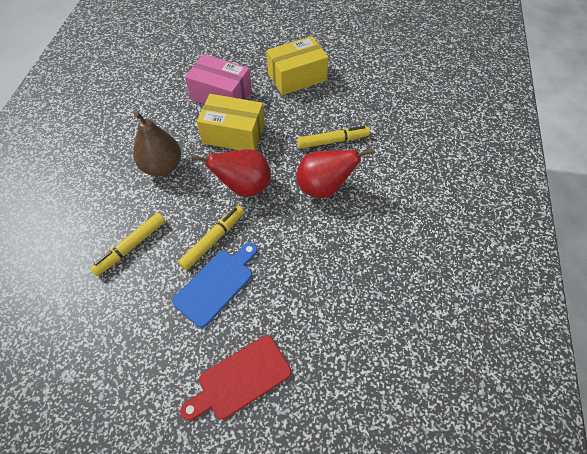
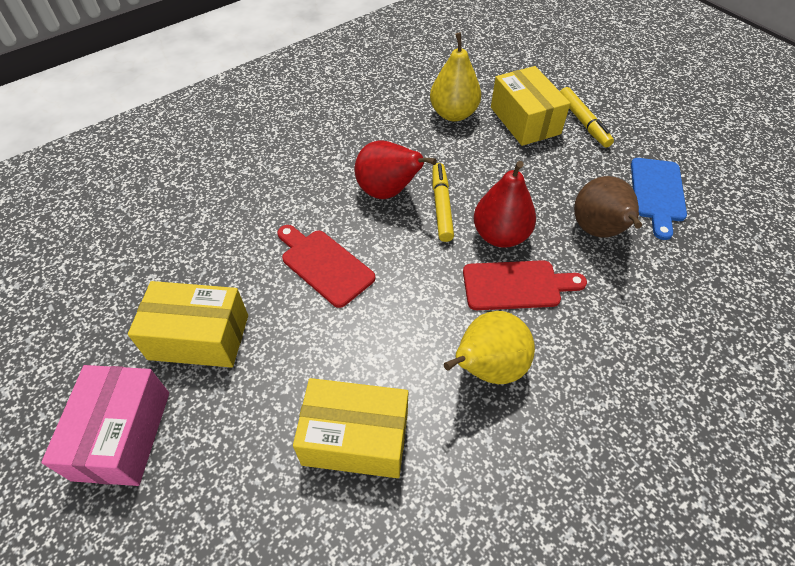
red cutting board: 1 -> 2
yellow box: 2 -> 3
yellow marker: 3 -> 2
yellow pear: 0 -> 2

